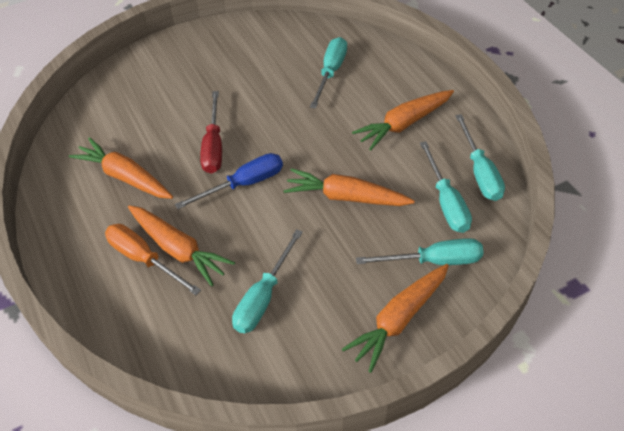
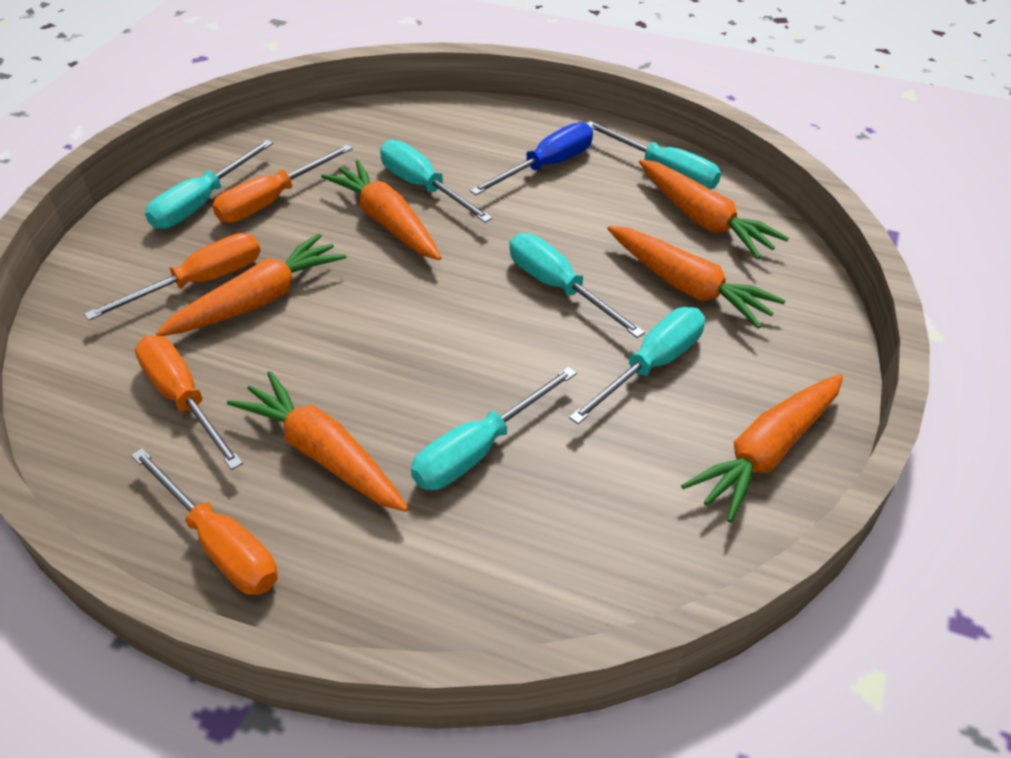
orange carrot: 5 -> 6
orange screwdriver: 1 -> 4
red screwdriver: 1 -> 0
turquoise screwdriver: 5 -> 6

